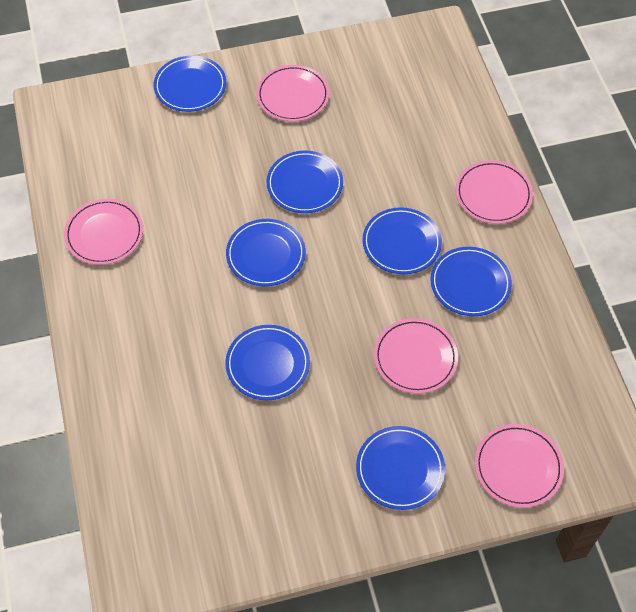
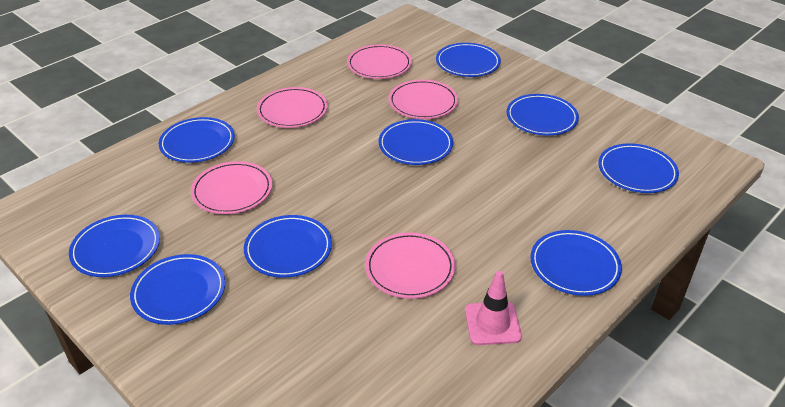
blue plate: 7 -> 9
pink traffic cone: 0 -> 1

